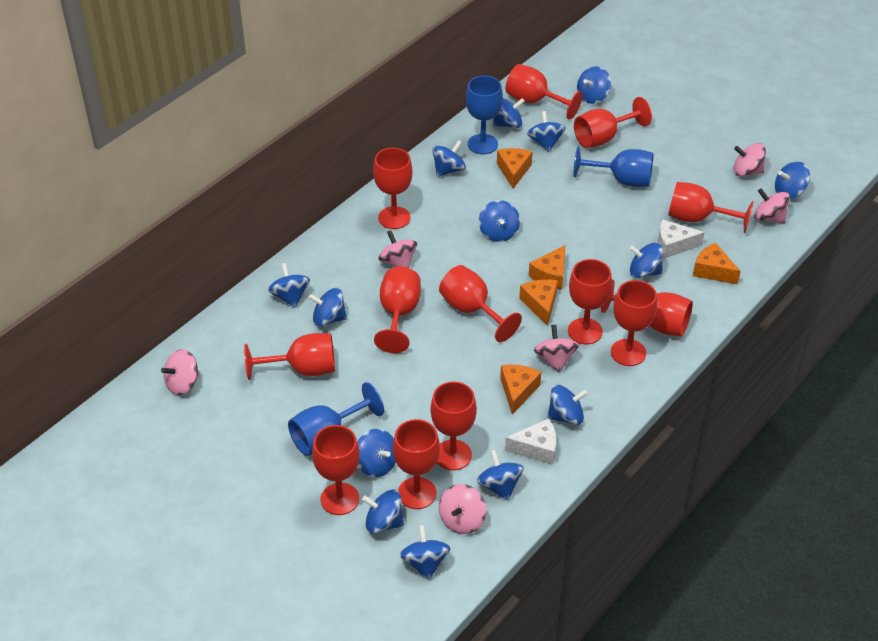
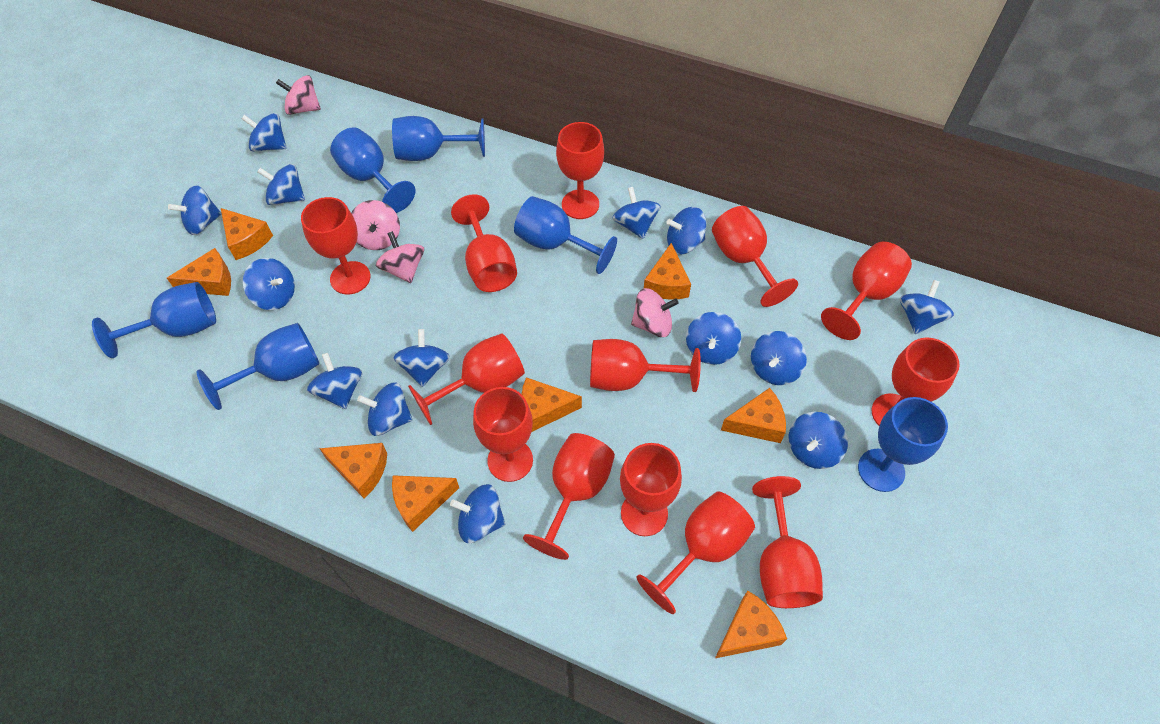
blue goblet: 3 -> 6
orange cheese: 5 -> 8
pink spinning top: 6 -> 4
white cheese: 2 -> 0

